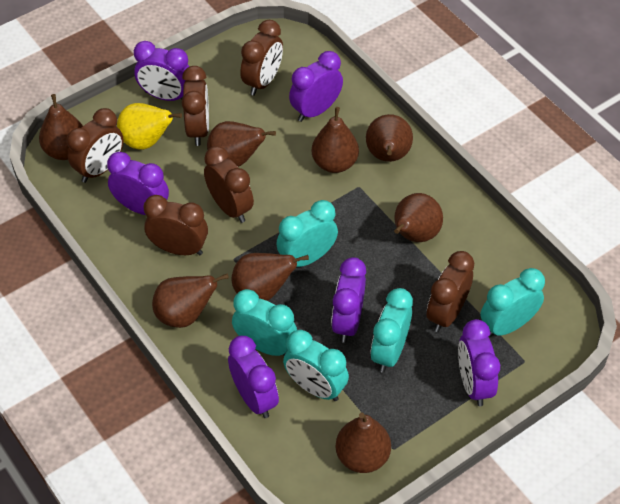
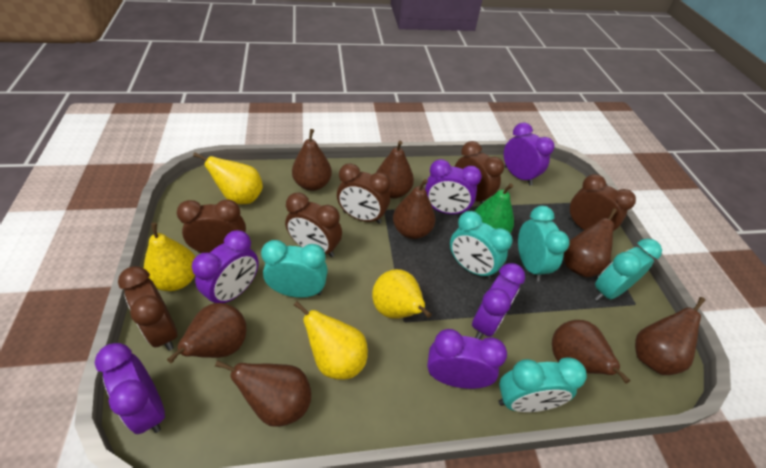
green pear: 0 -> 1
yellow pear: 1 -> 4

